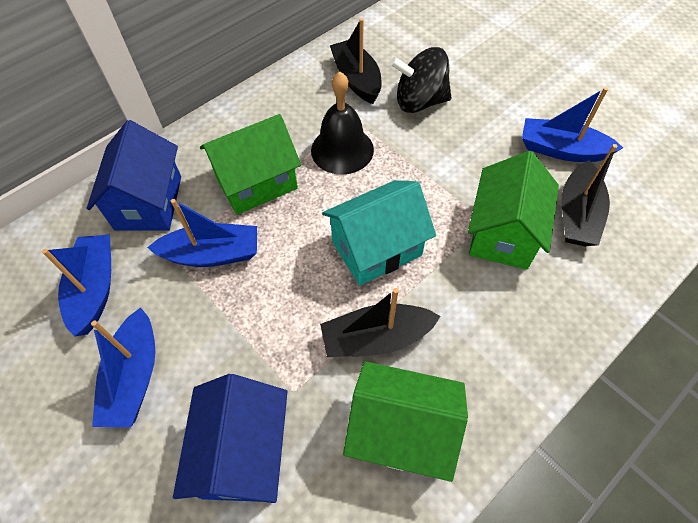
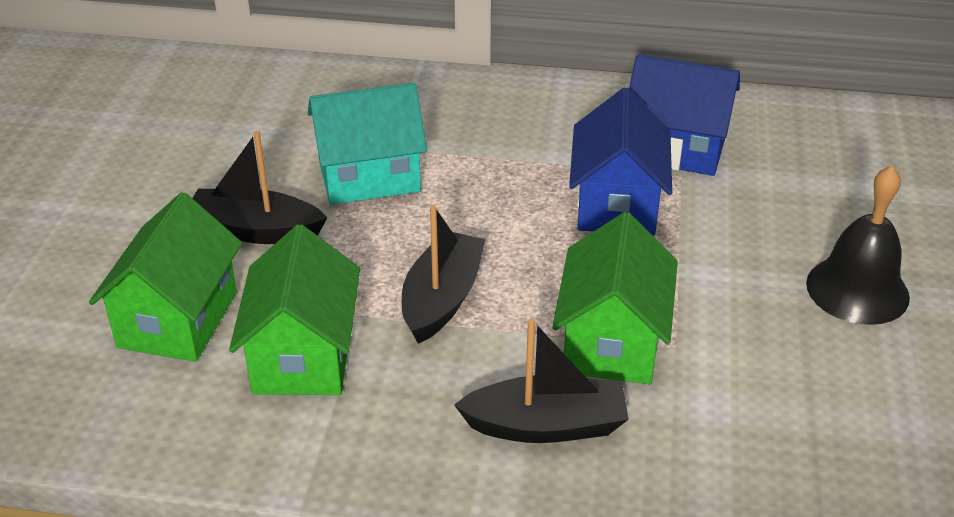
black spinning top: 1 -> 0
blue boat: 4 -> 0

